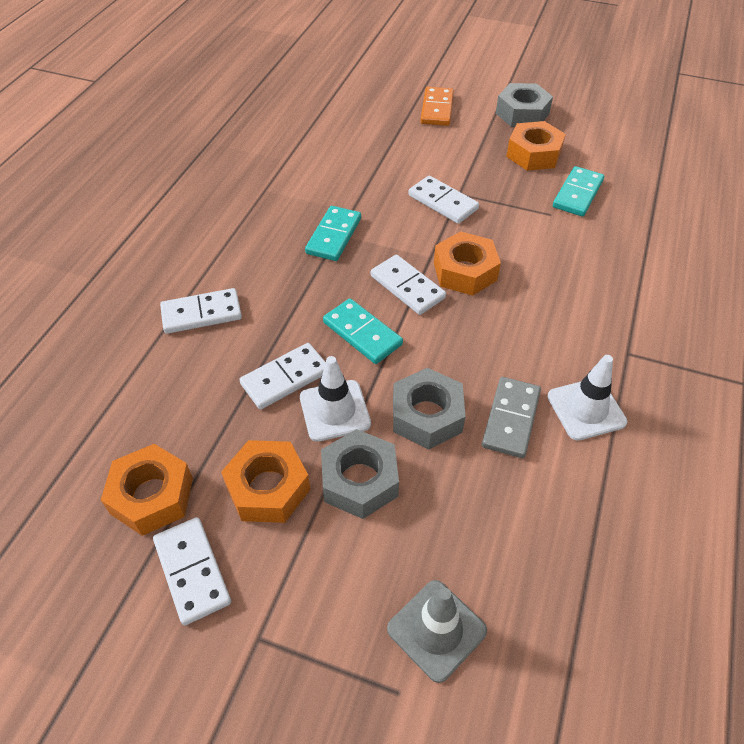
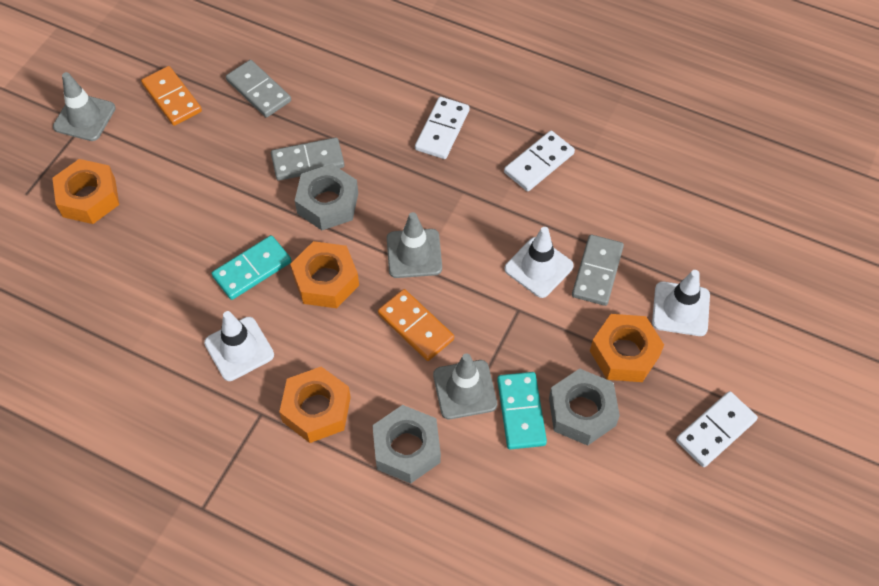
grey domino: 1 -> 3
grey traffic cone: 1 -> 3
orange domino: 1 -> 2
turquoise domino: 3 -> 2
white domino: 5 -> 3
white traffic cone: 2 -> 3

